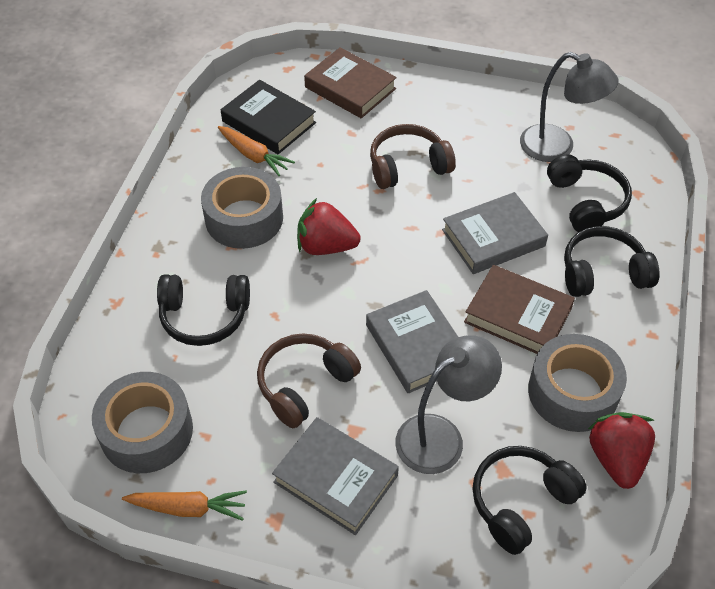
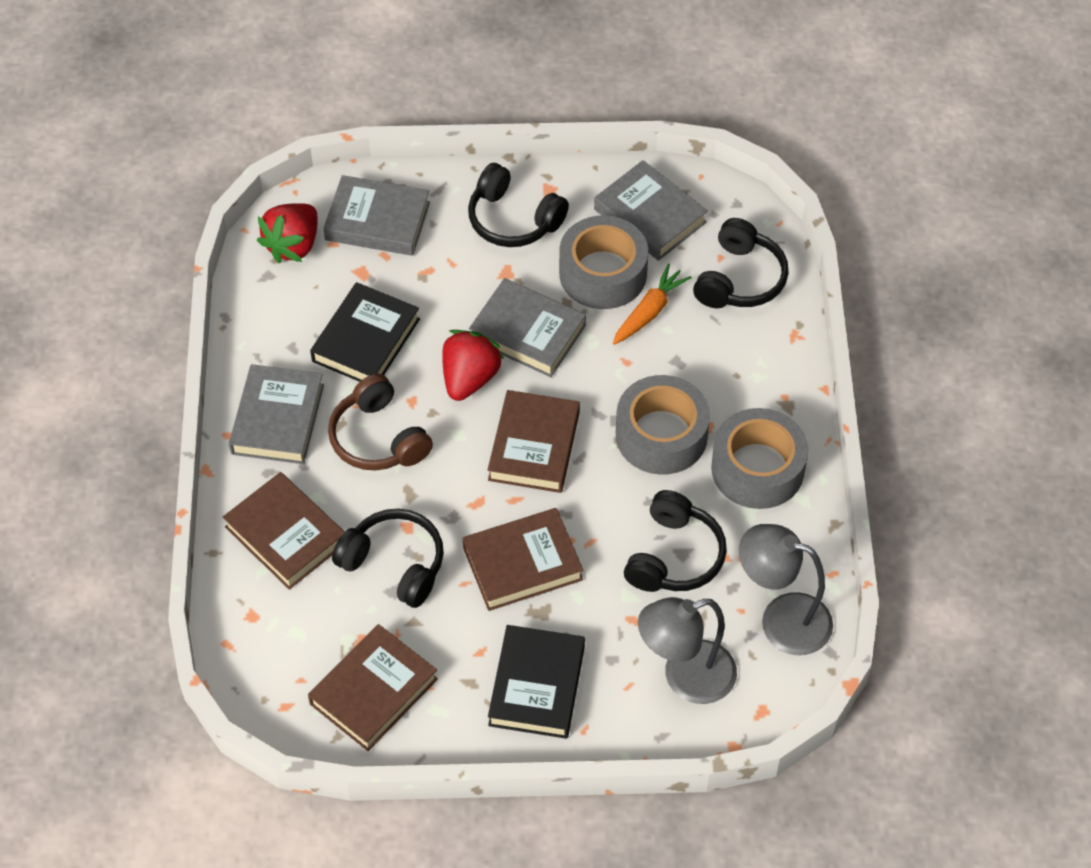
black book: 1 -> 2
brown book: 2 -> 4
brown headphones: 2 -> 1
grey book: 3 -> 4
orange carrot: 2 -> 1

